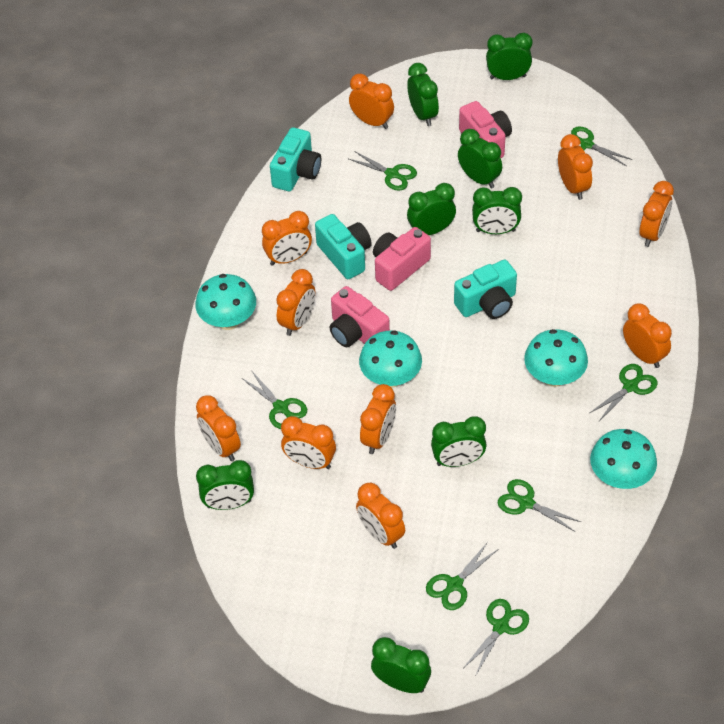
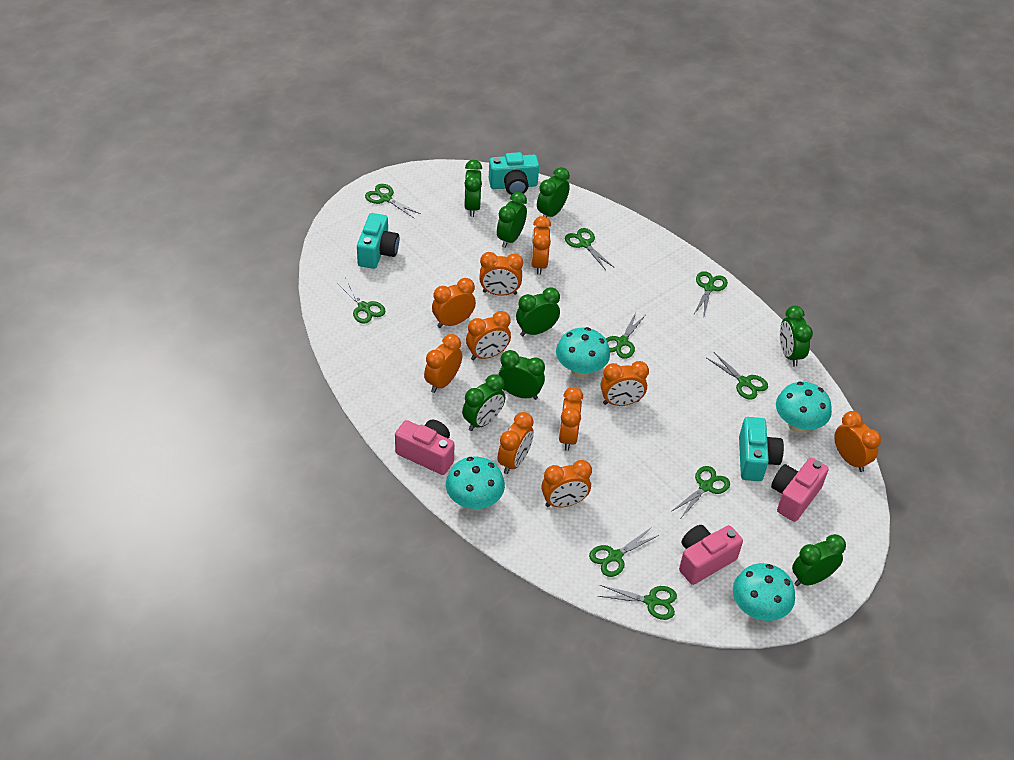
green scissors: 7 -> 9

